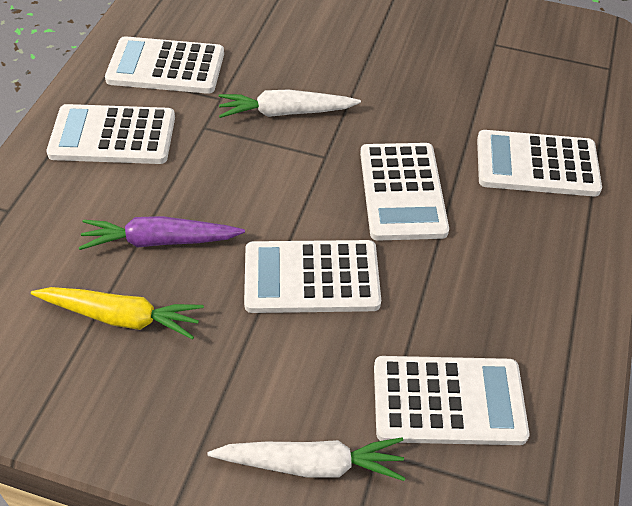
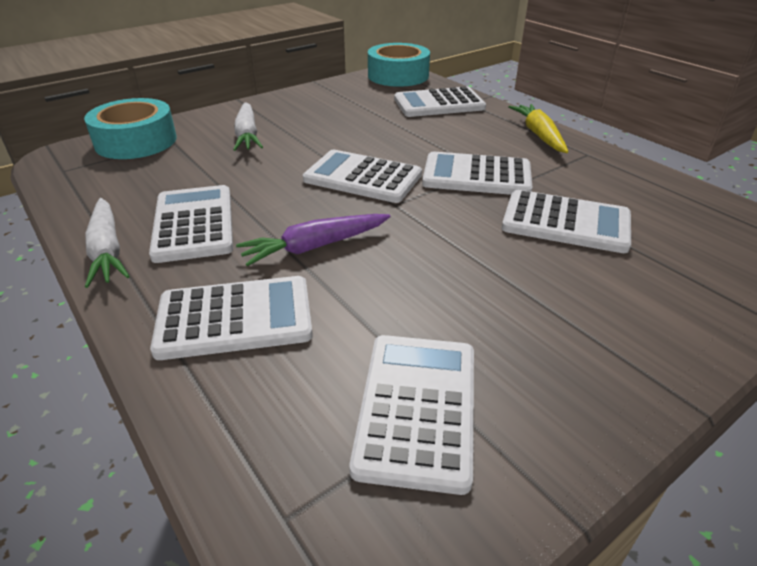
turquoise tape: 0 -> 2
white calculator: 6 -> 7

